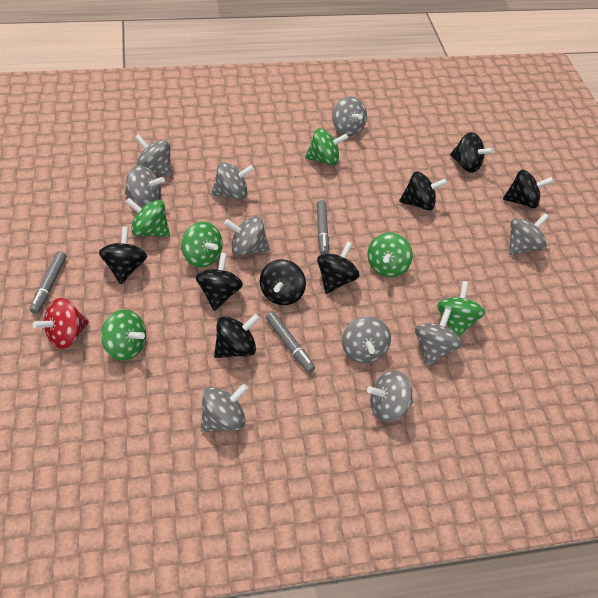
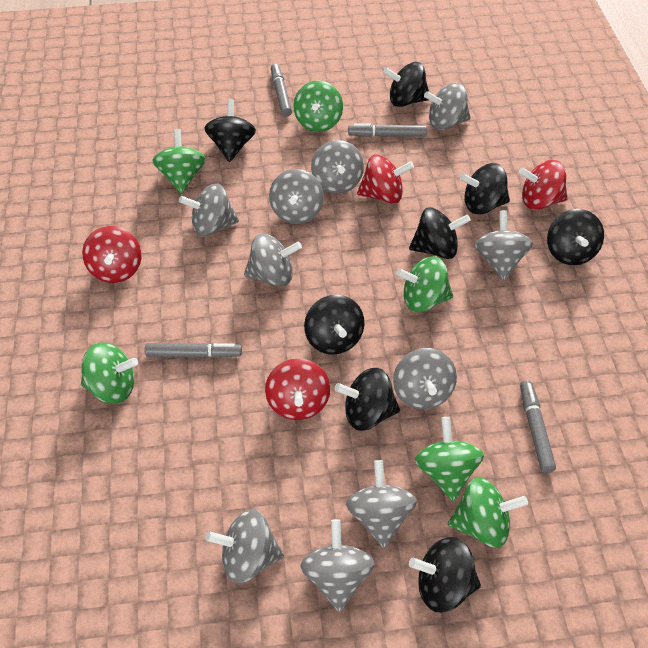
grey marker: 3 -> 4
red spinning top: 1 -> 4

